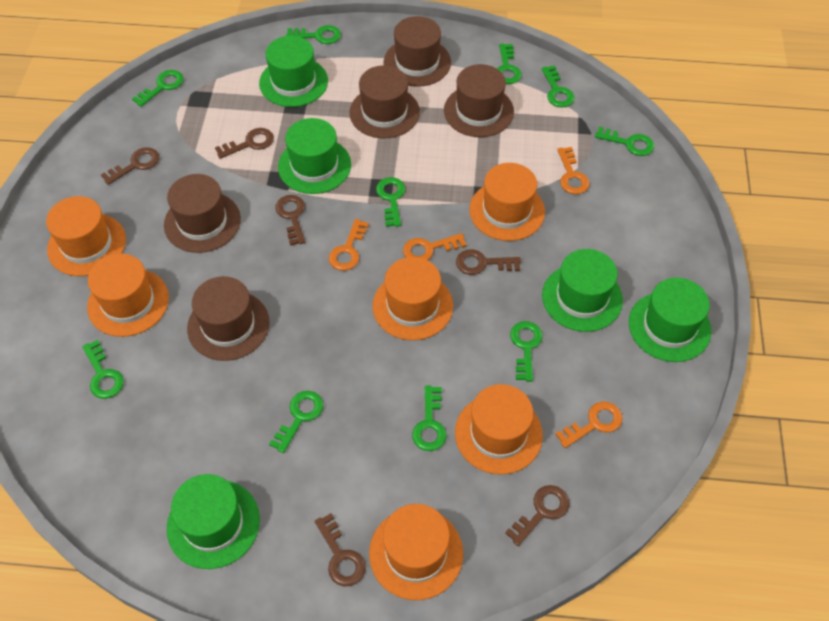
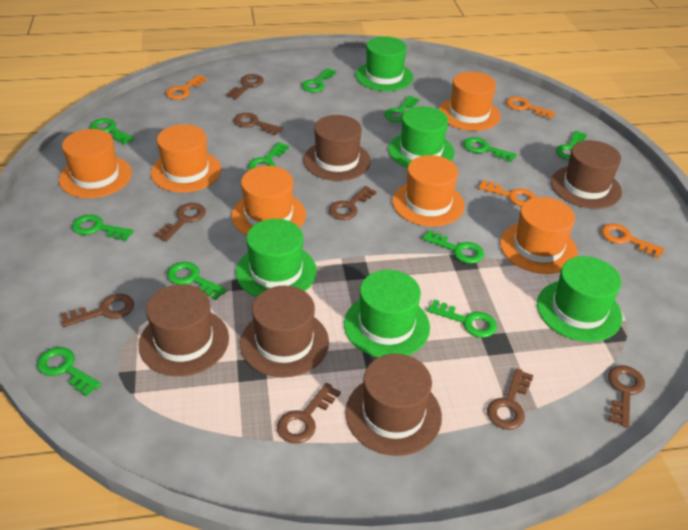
brown key: 6 -> 8
green key: 10 -> 11

